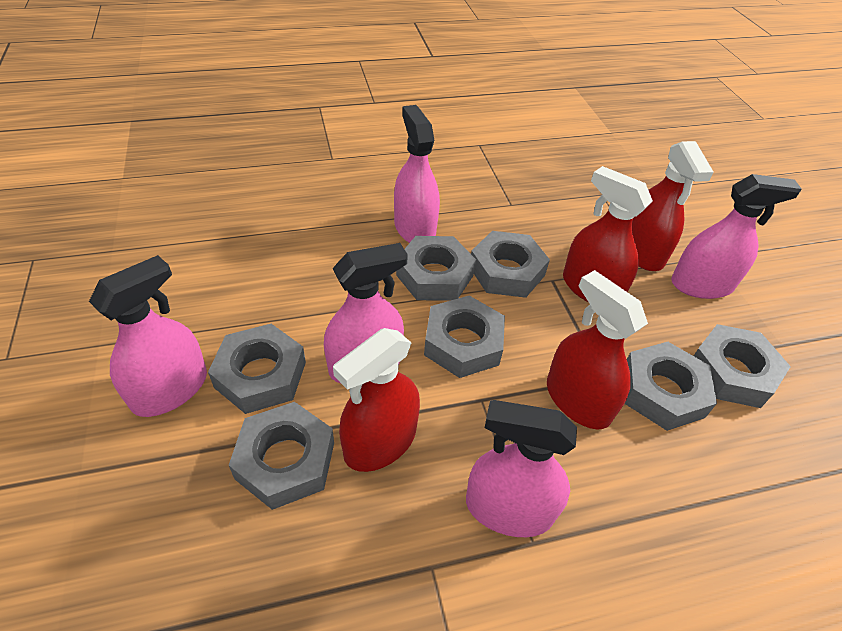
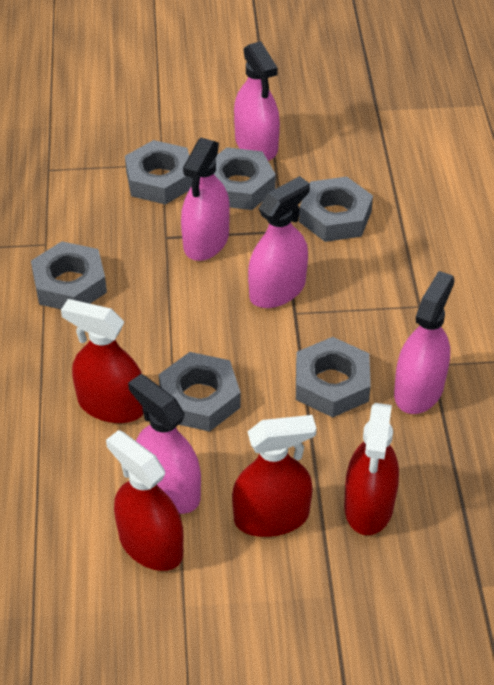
grey nut: 7 -> 6

